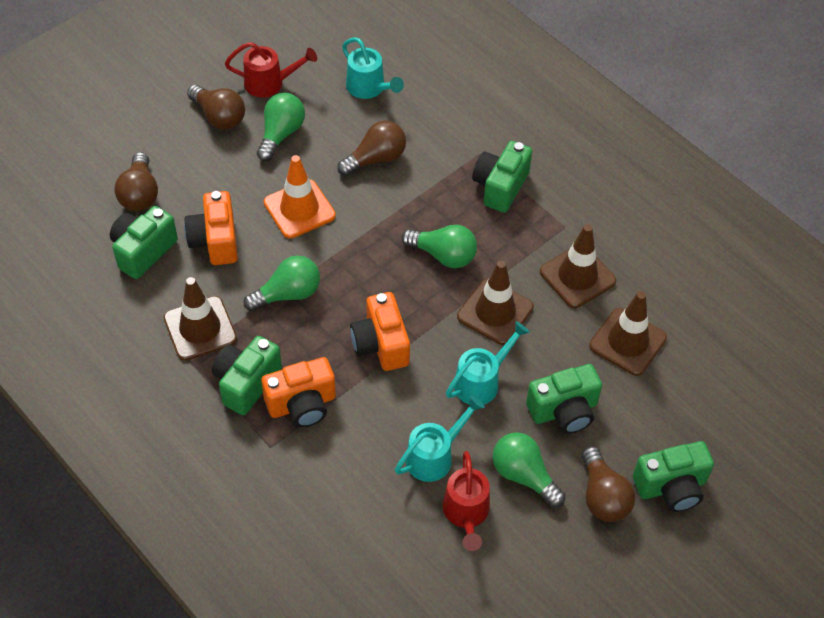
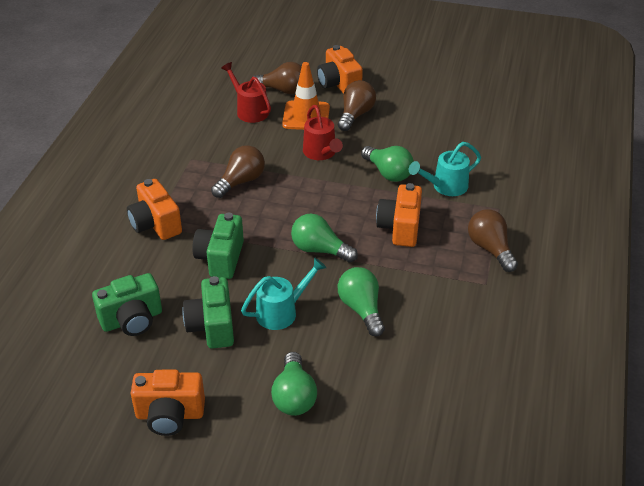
brown traffic cone: 4 -> 0
green camera: 5 -> 3
orange camera: 3 -> 4
turquoise watering can: 3 -> 2

